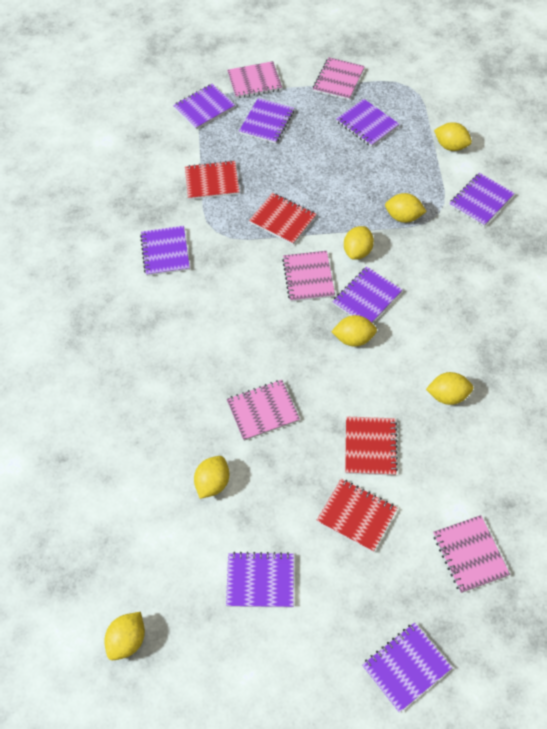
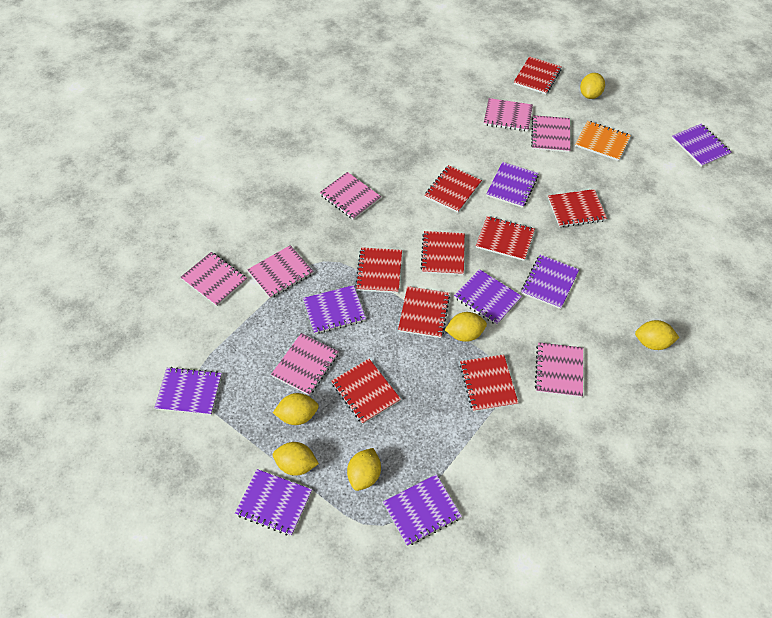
orange notebook: 0 -> 1
pink notebook: 5 -> 7
red notebook: 4 -> 9
yellow lemon: 7 -> 6

